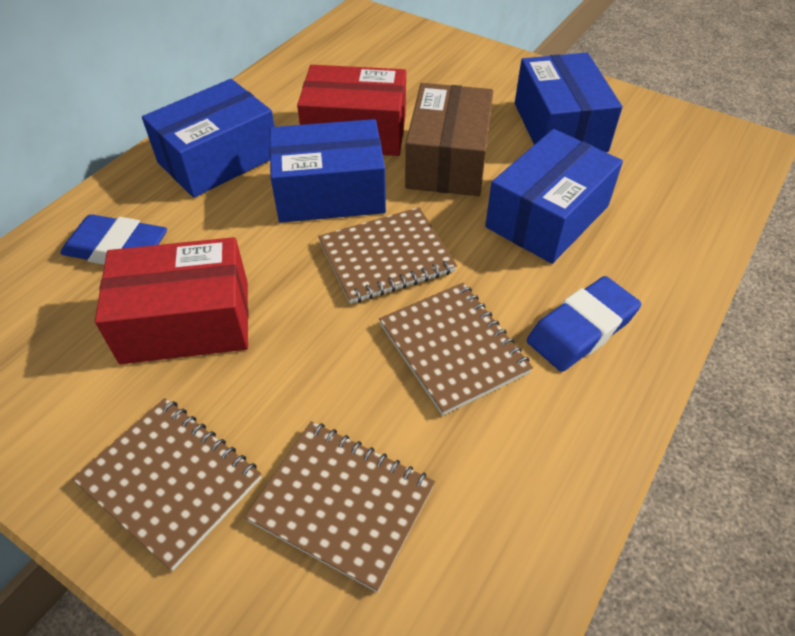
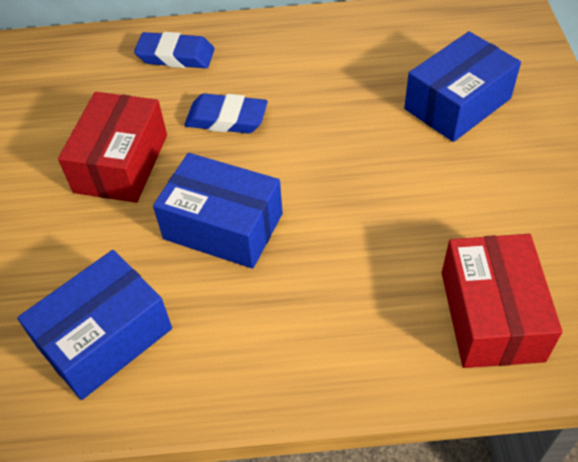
blue box: 4 -> 3
brown box: 1 -> 0
brown notebook: 4 -> 0

